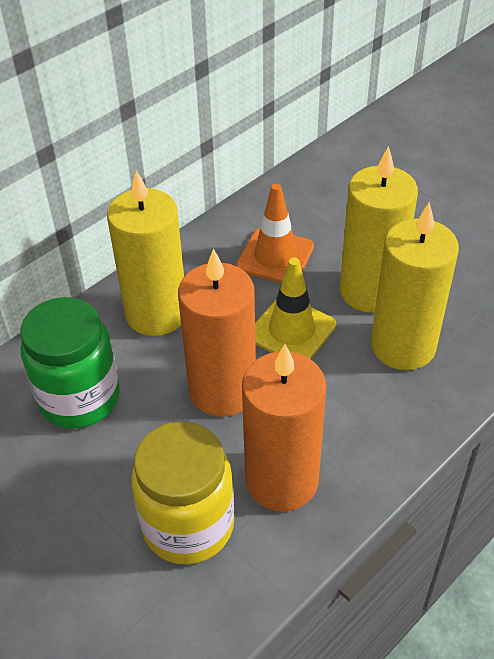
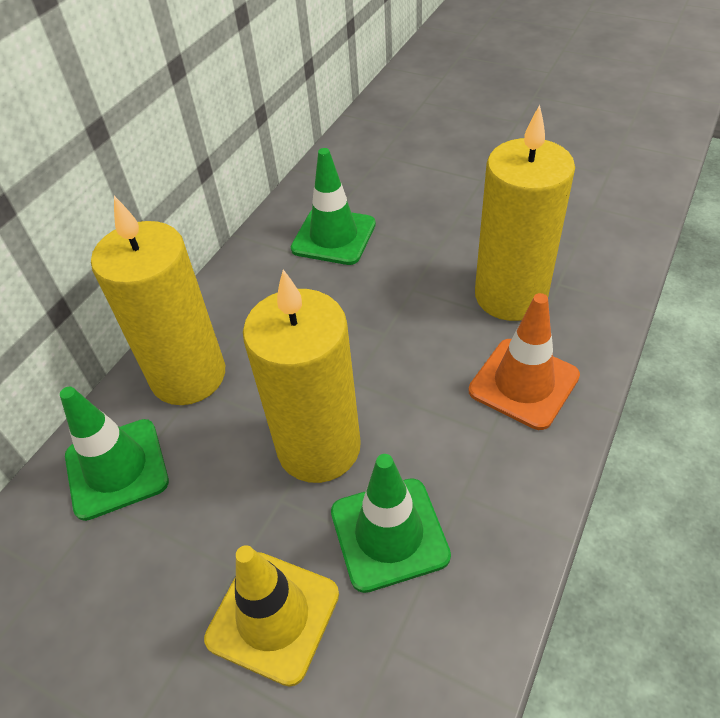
green jar: 1 -> 0
green traffic cone: 0 -> 3
orange candle: 2 -> 0
yellow jar: 1 -> 0

